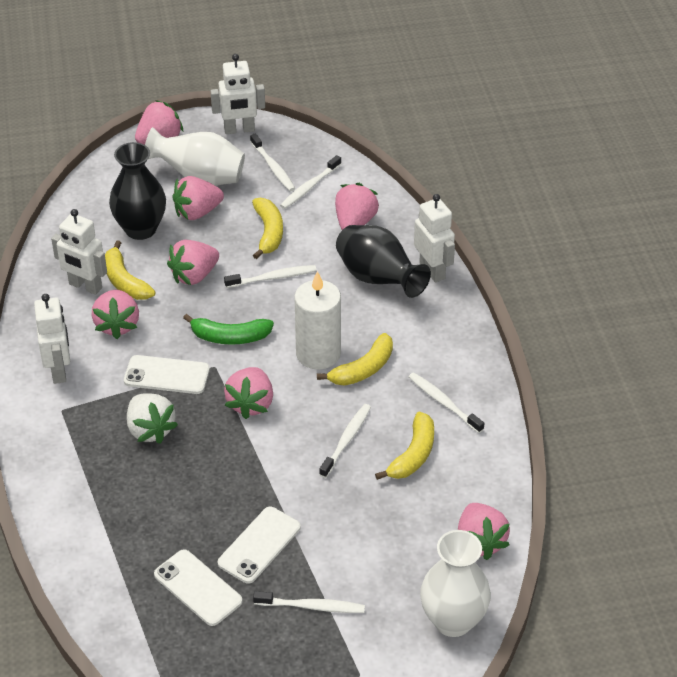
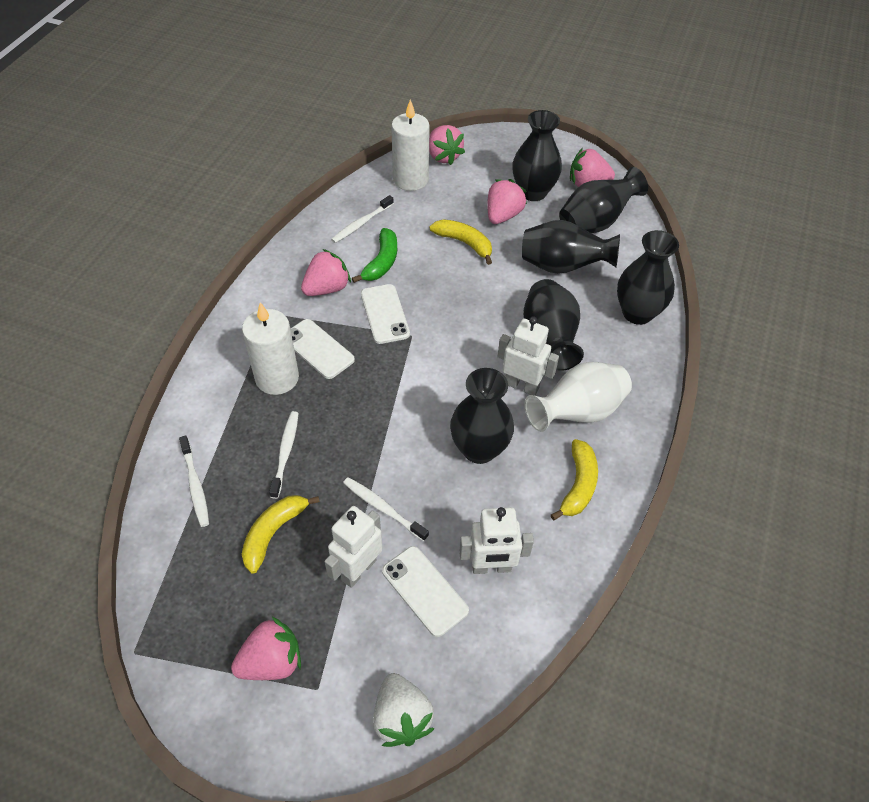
black vase: 2 -> 6
pink strawberry: 7 -> 5
white candle: 1 -> 2
white robot: 4 -> 3
white toothbrush: 6 -> 4
white vase: 2 -> 1
yellow banana: 4 -> 3

